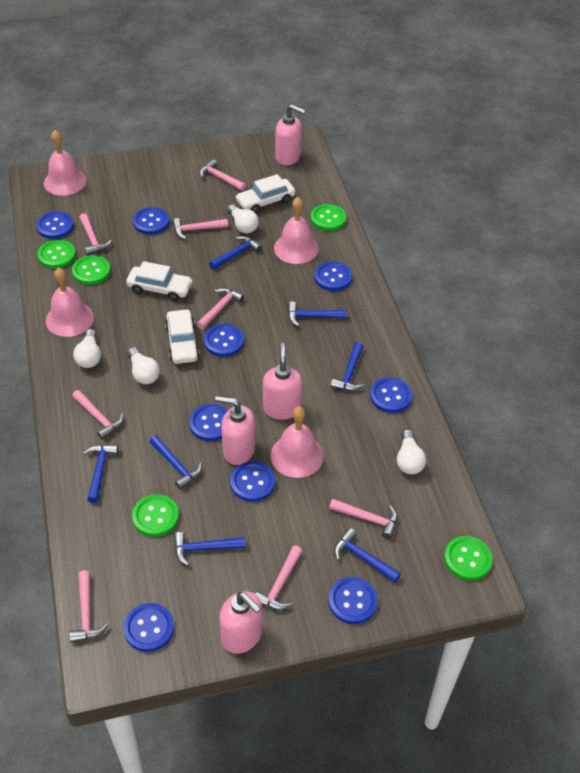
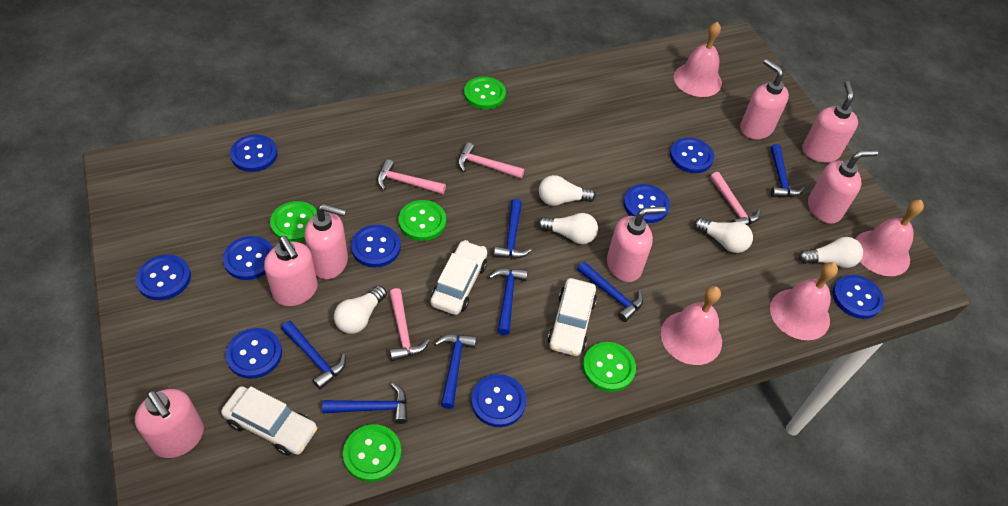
pink hammer: 8 -> 4
pink soap dispenser: 4 -> 7
white light bulb: 4 -> 5

